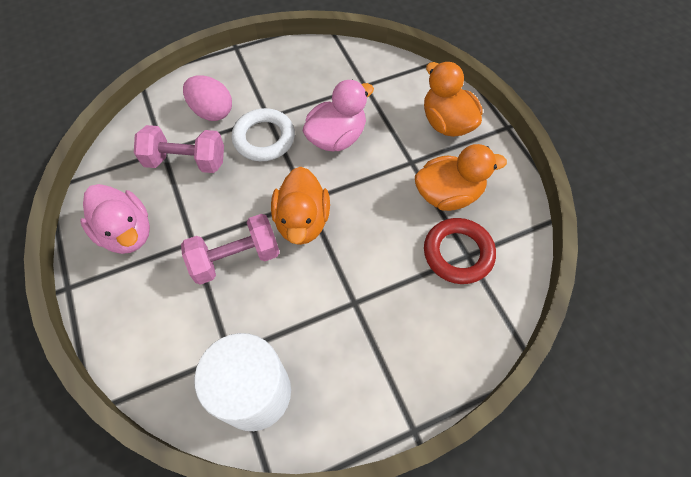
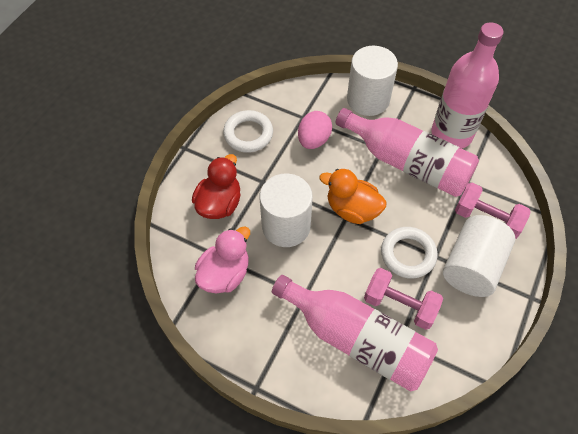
orange duck: 3 -> 1
pink bottle: 0 -> 3
pink duck: 2 -> 1
red duck: 0 -> 1
red ring: 1 -> 0
white cylinder: 1 -> 3
white ring: 1 -> 2

